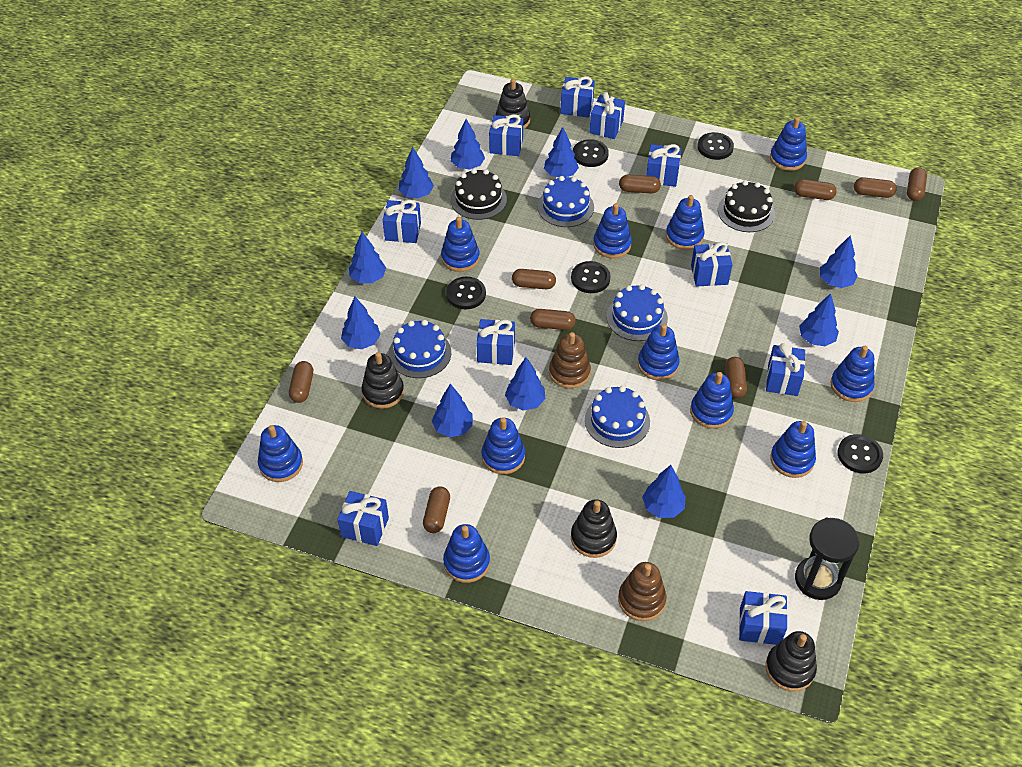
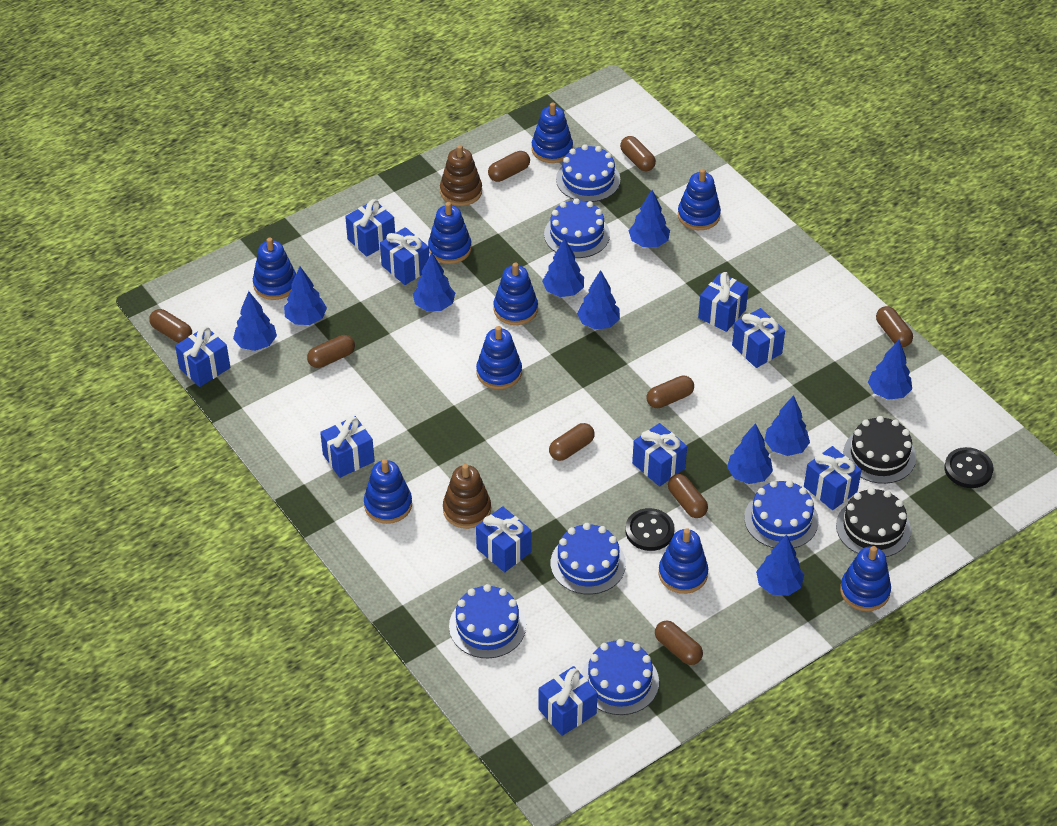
black button: 5 -> 2
black hourglass: 1 -> 0
black stacking toy: 4 -> 0
blue cake: 4 -> 6
blue stacking toy: 11 -> 9

